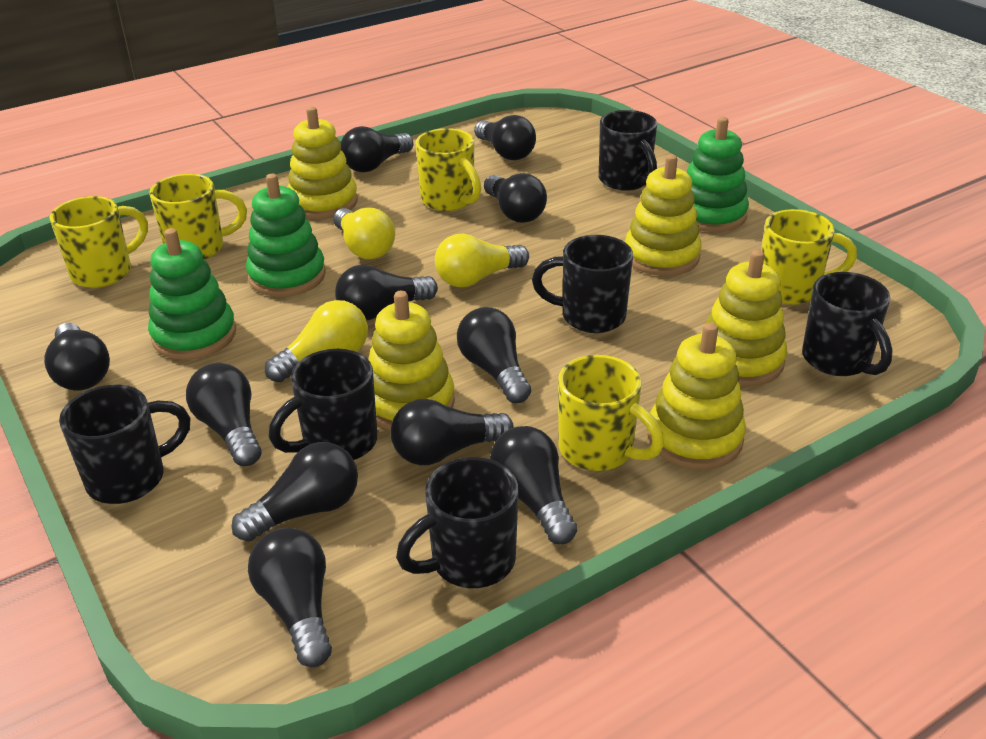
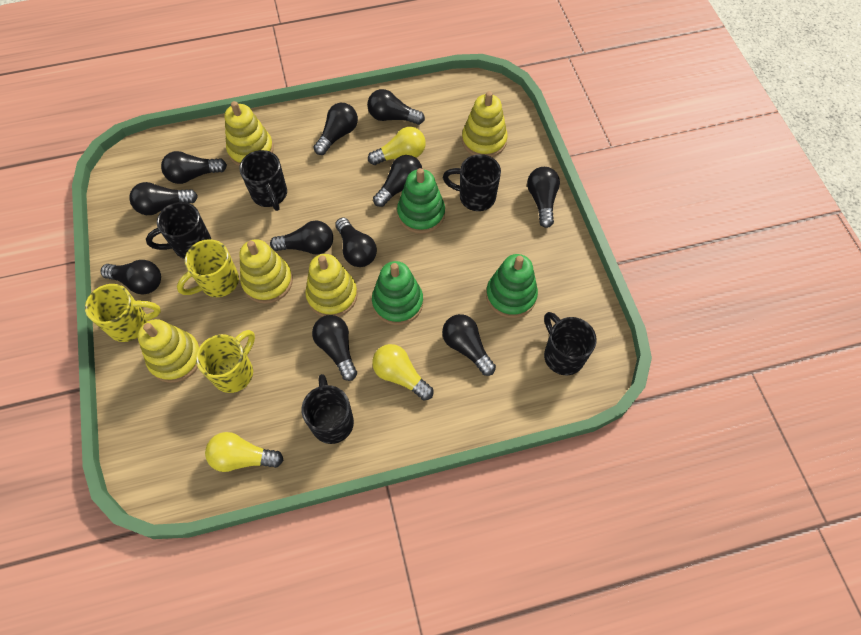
black mug: 6 -> 5
yellow mug: 5 -> 3

